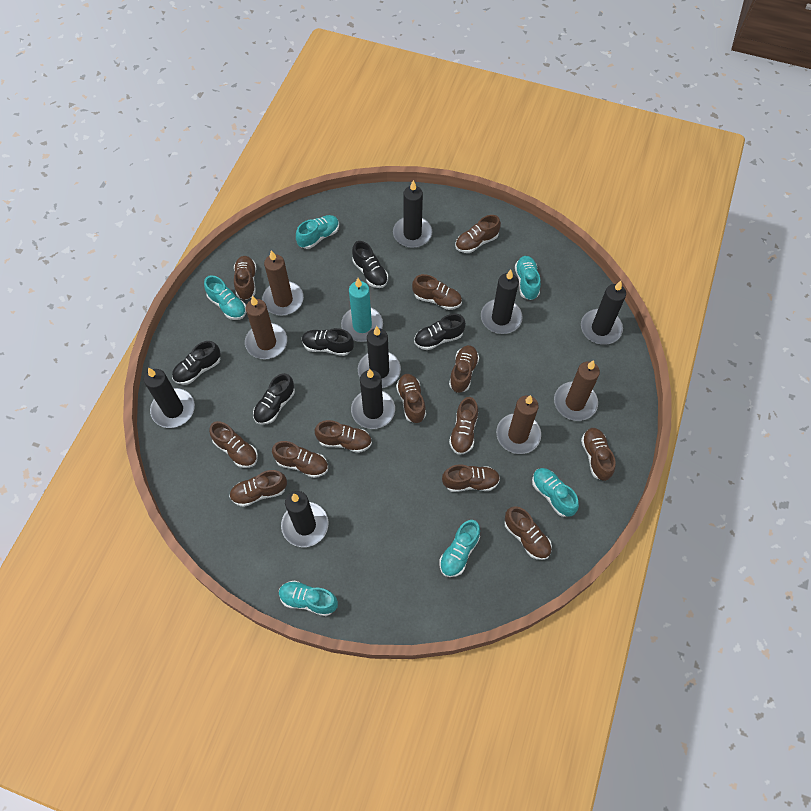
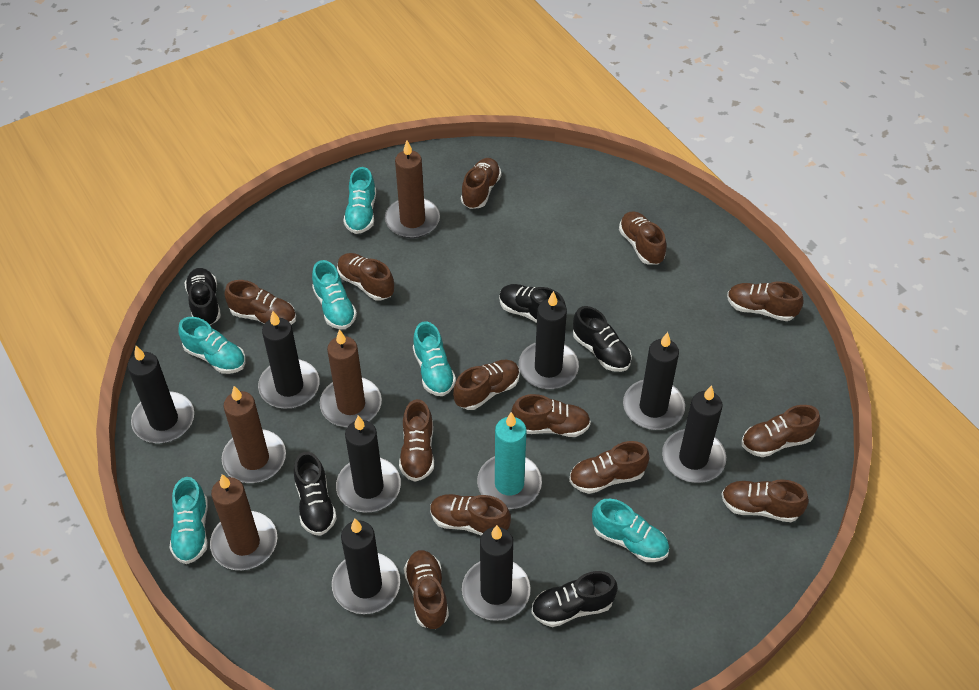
black candle: 7 -> 8

